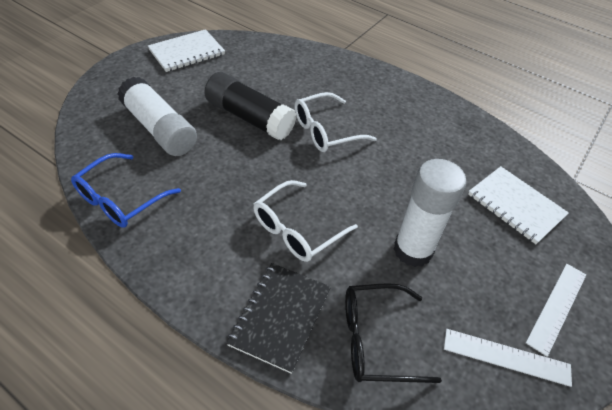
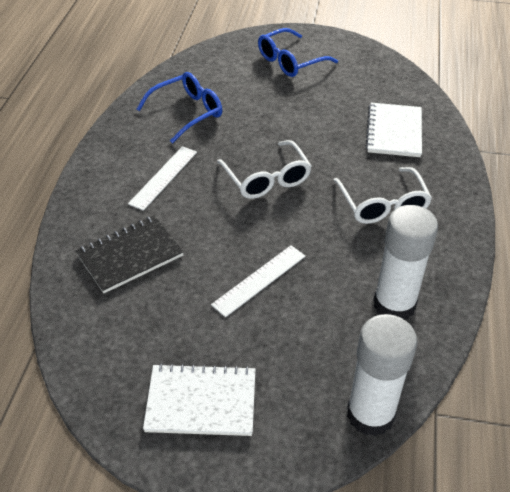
black glasses: 1 -> 0
black glue stick: 1 -> 0
blue glasses: 1 -> 2

